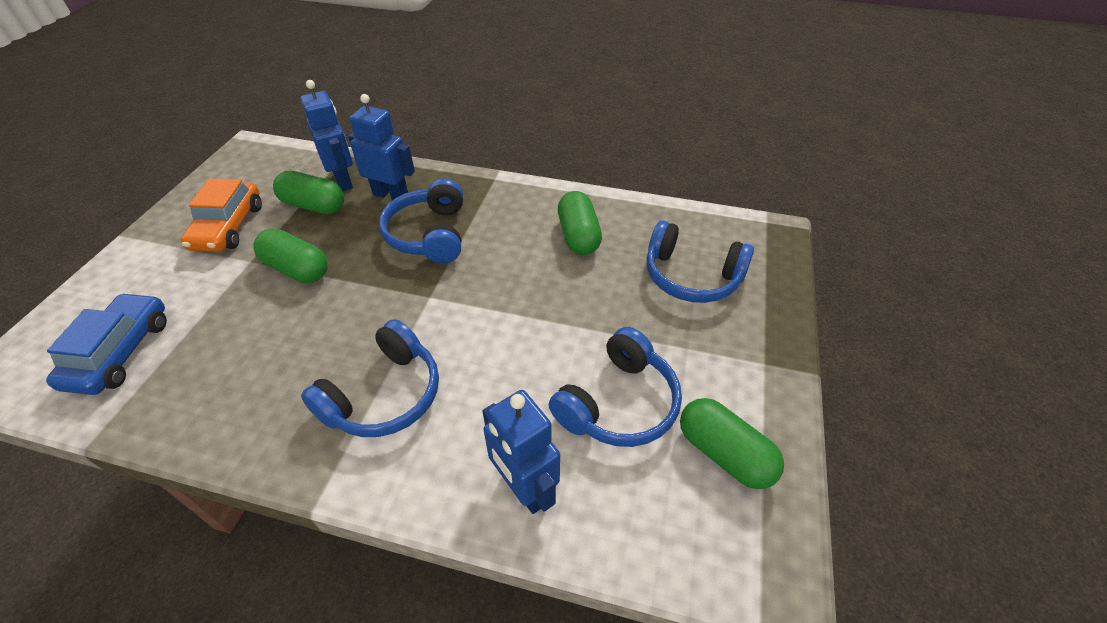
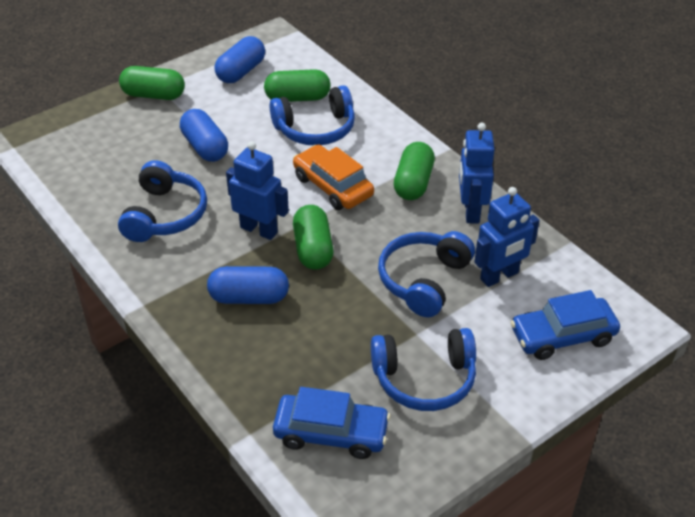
blue capsule: 0 -> 3
blue car: 1 -> 2

